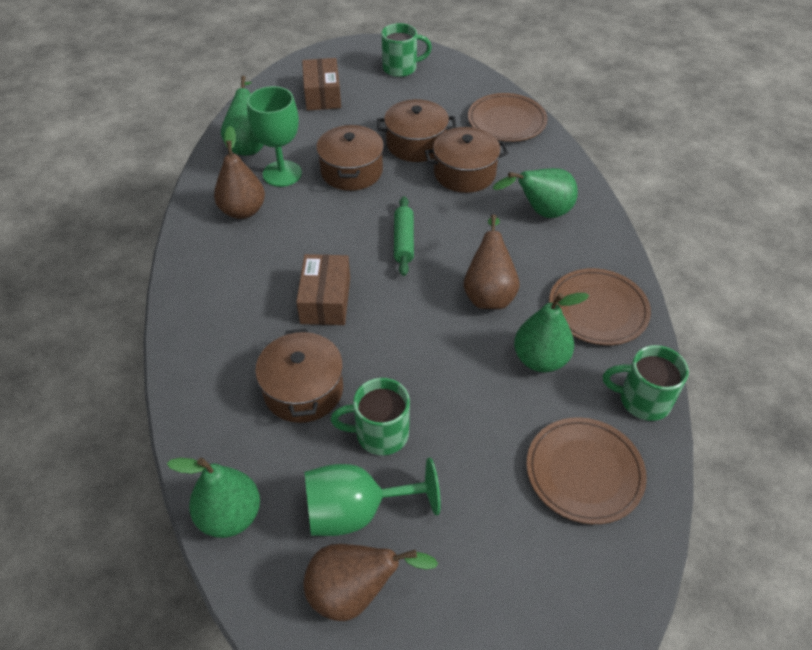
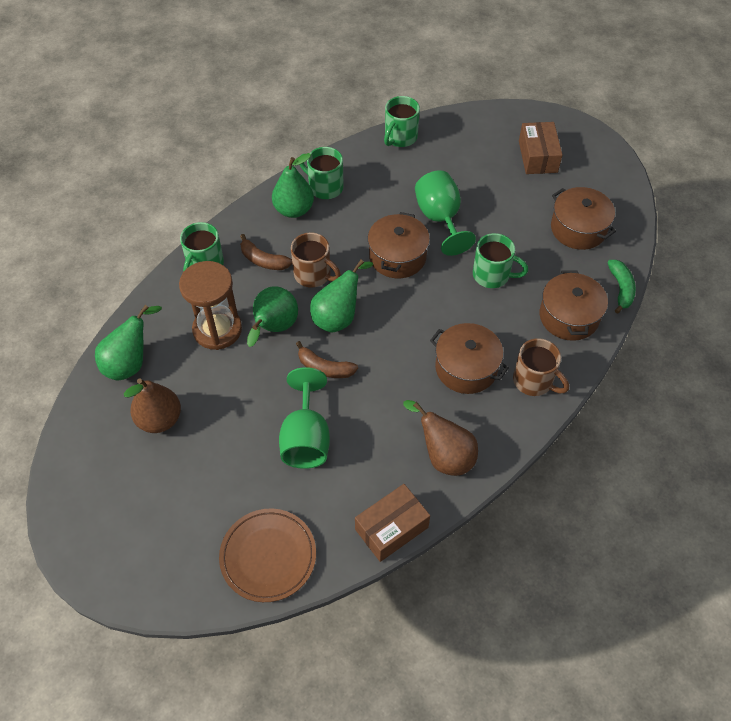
brown banana: 0 -> 2
brown hourglass: 0 -> 1
brown mug: 0 -> 2
brown pear: 3 -> 2
brown plate: 3 -> 1
green banana: 0 -> 1
green mug: 3 -> 4
green rolling pin: 1 -> 0

